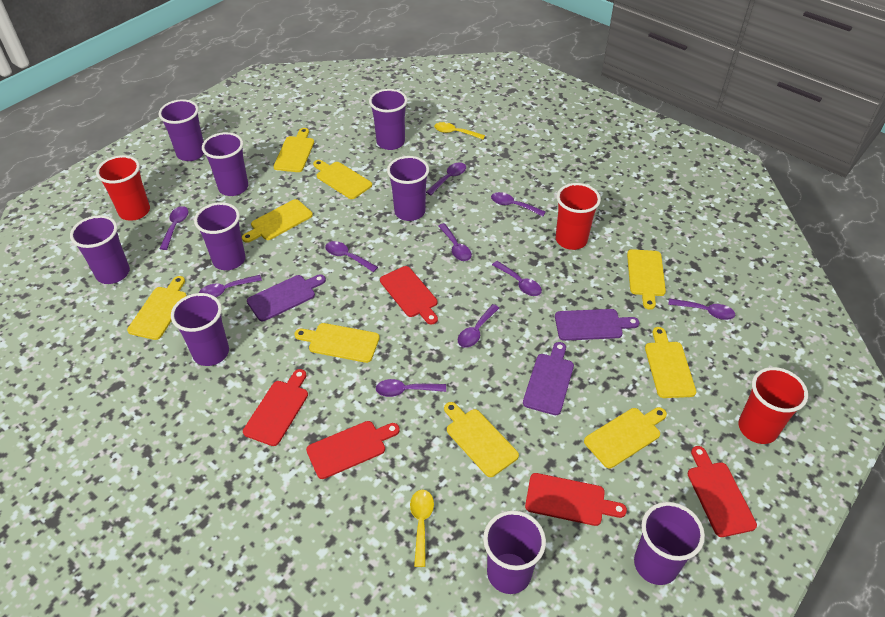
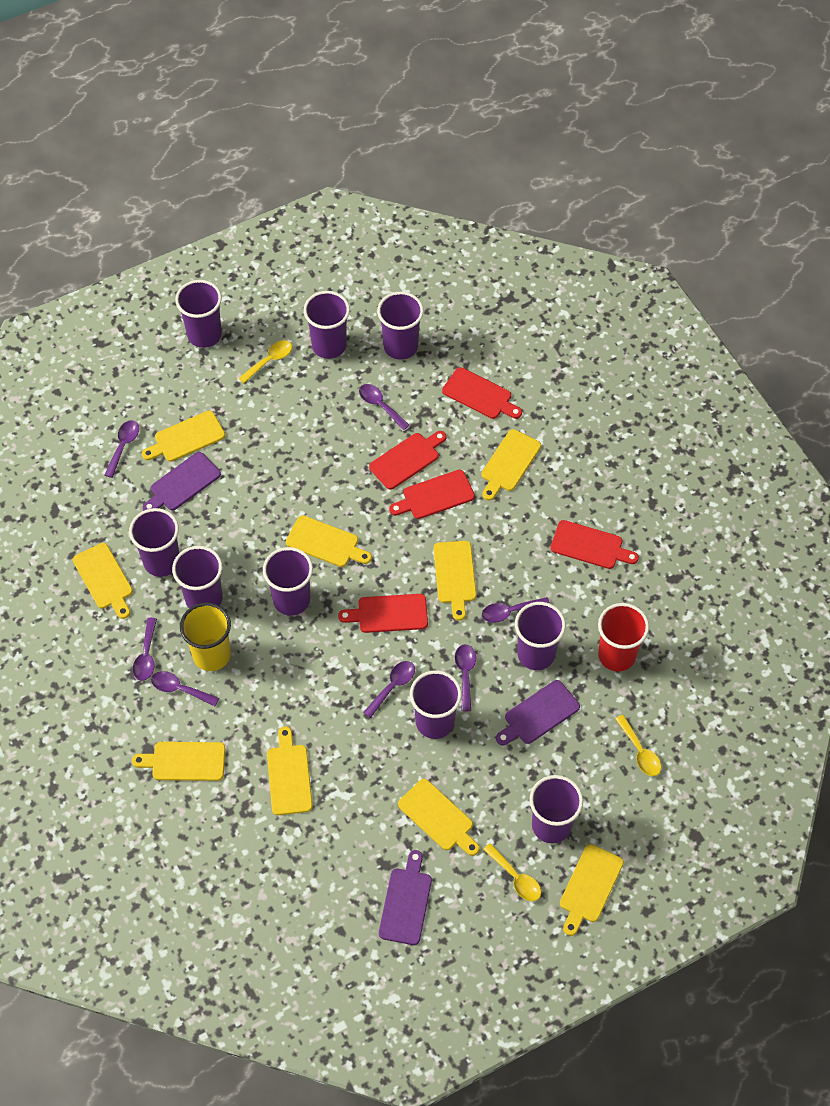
purple spoon: 10 -> 7
red cup: 3 -> 1
yellow cup: 0 -> 1
yellow spoon: 2 -> 3

